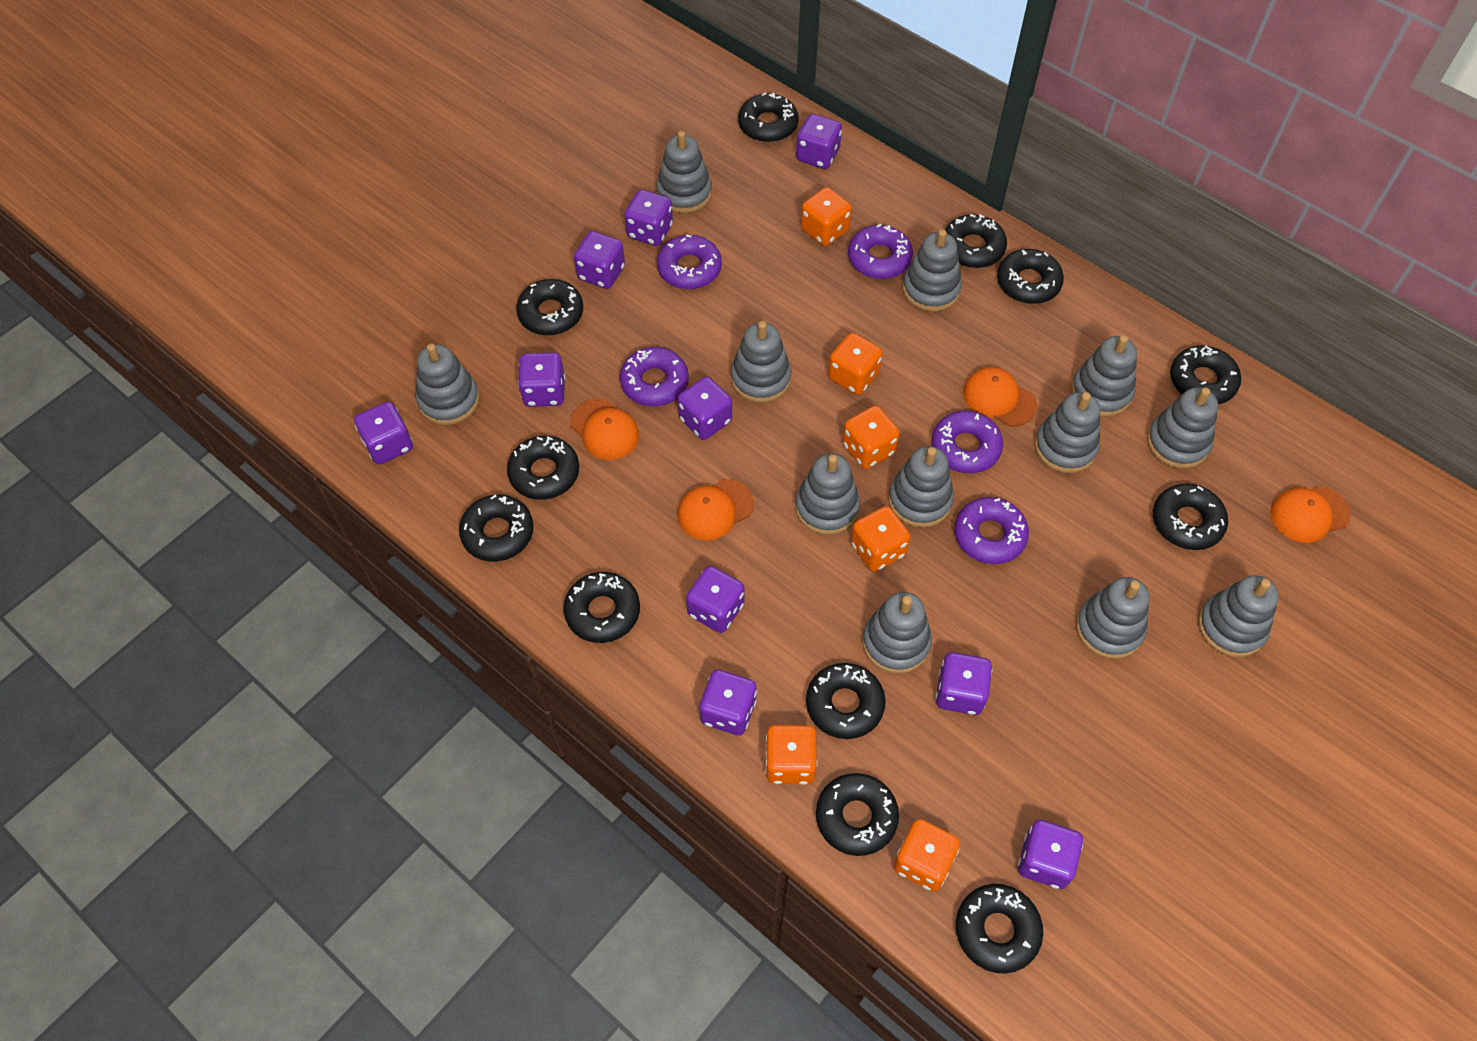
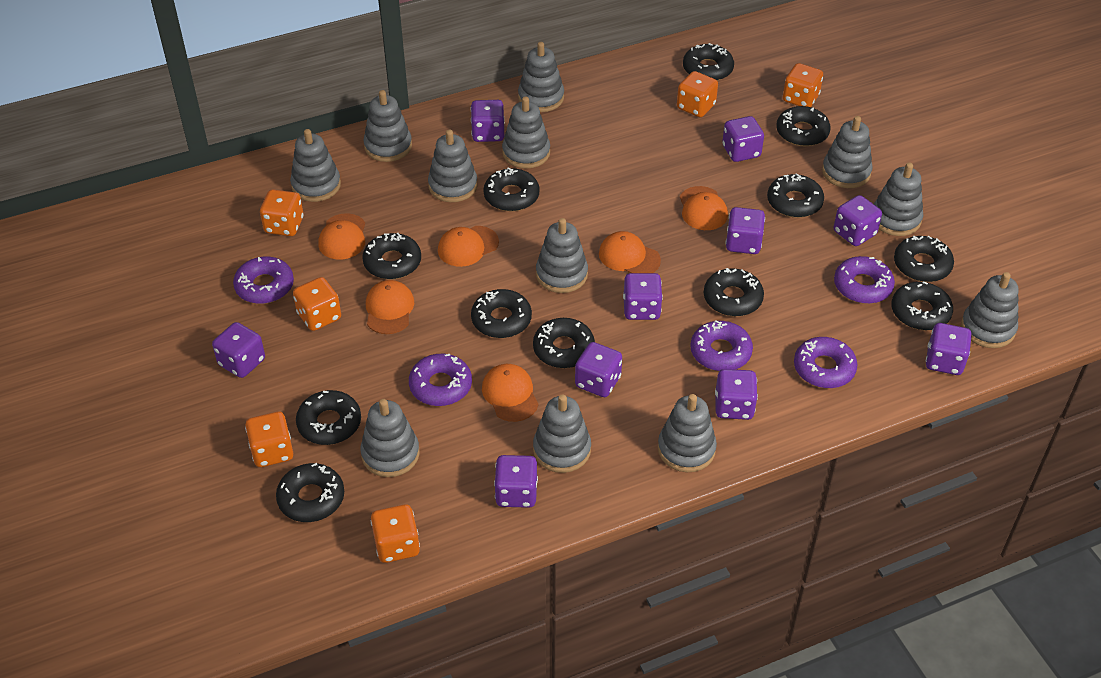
orange cap: 4 -> 6

